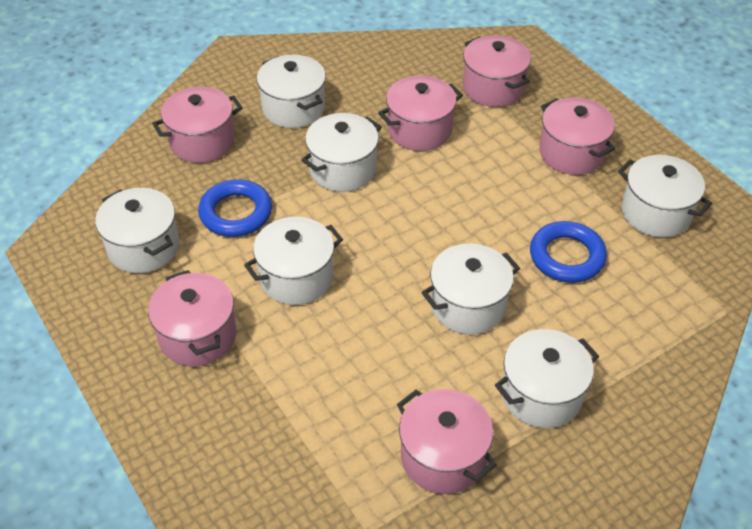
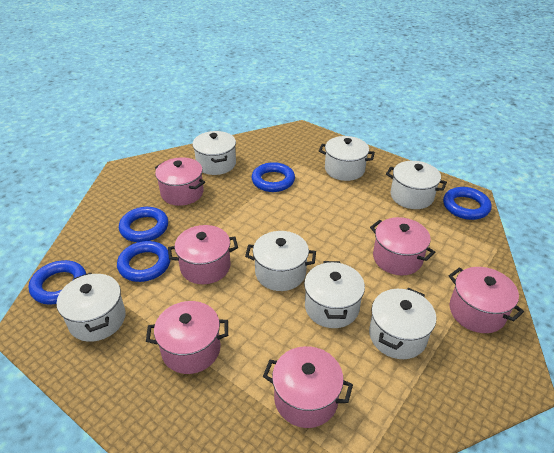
blue ring: 2 -> 5

